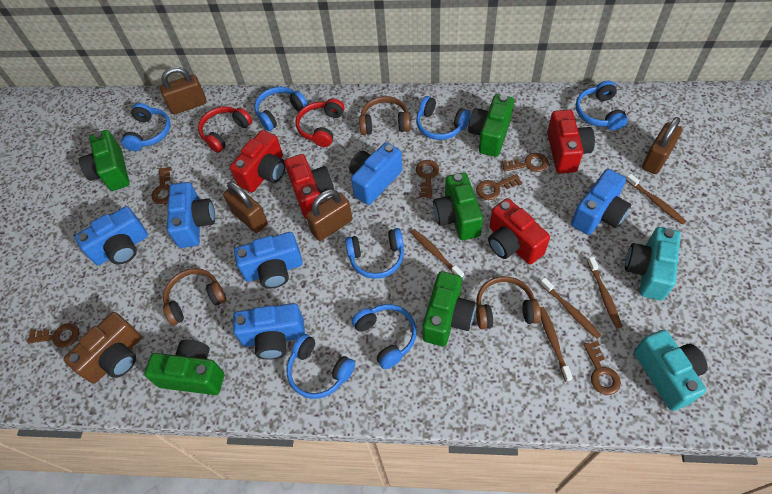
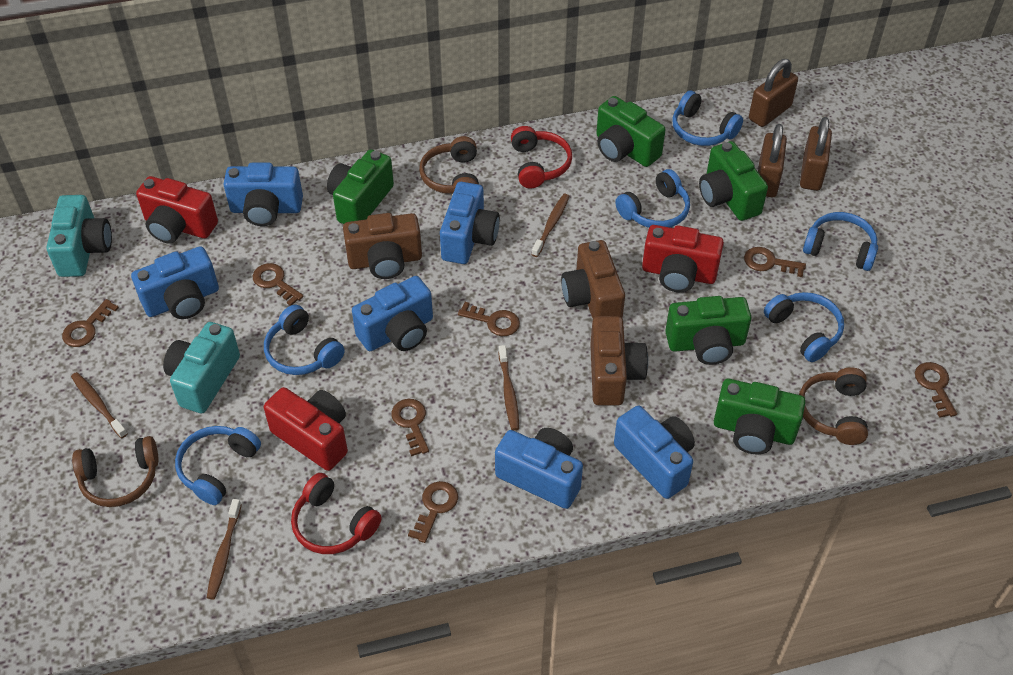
blue headphones: 7 -> 6
brown camera: 1 -> 3
brown key: 6 -> 7
brown padlock: 4 -> 3
brown toothbrush: 5 -> 4
red camera: 4 -> 3

